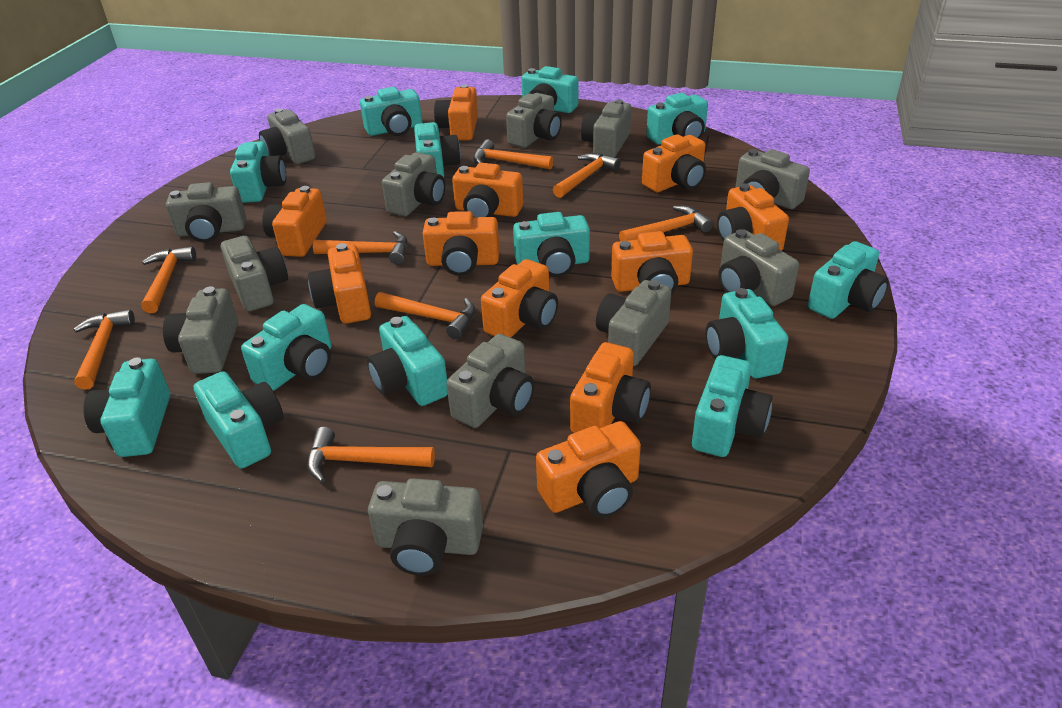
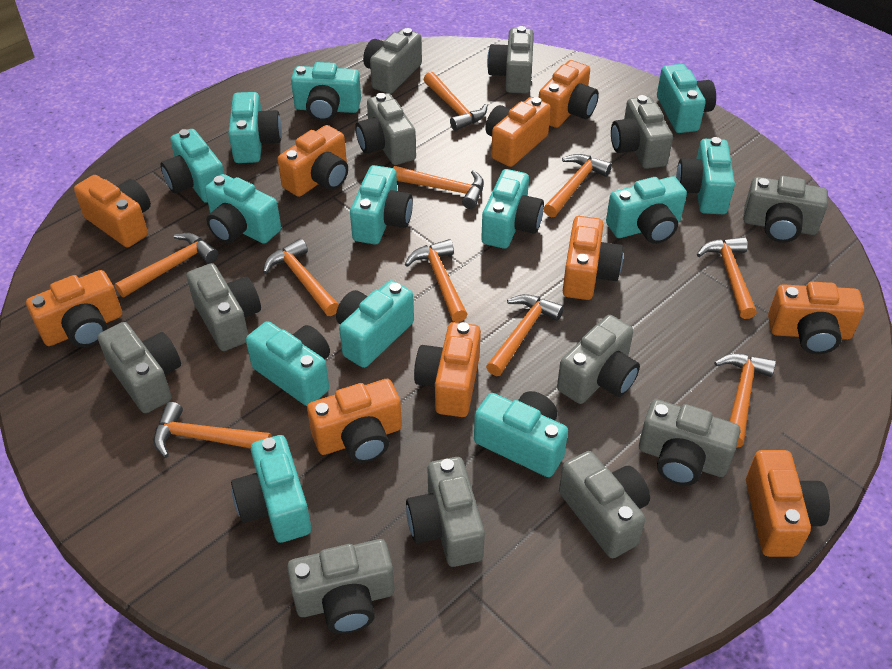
orange camera: 11 -> 10
orange hammer: 8 -> 10

